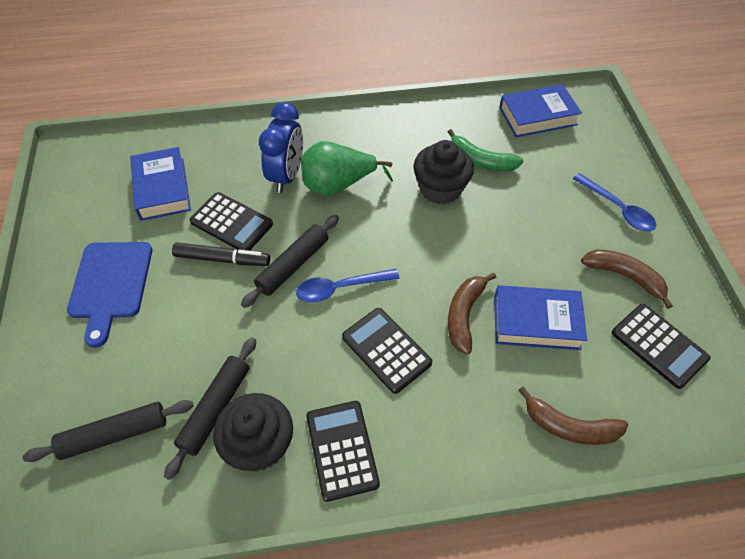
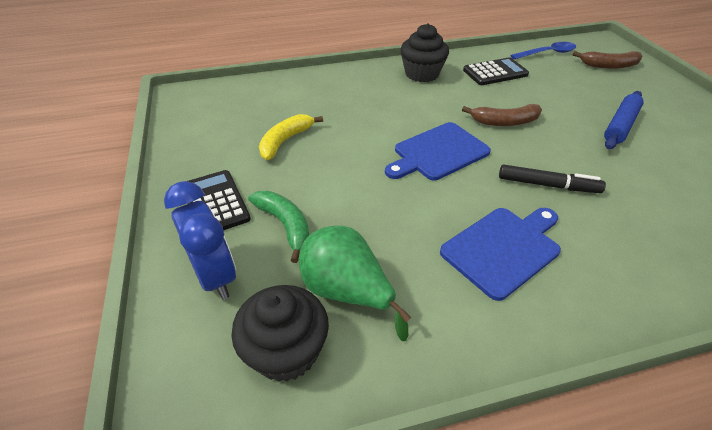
black calculator: 4 -> 2
black rolling pin: 3 -> 0
blue book: 3 -> 0
blue cutting board: 1 -> 2
blue rolling pin: 0 -> 1
blue spoon: 2 -> 1
brown banana: 3 -> 2
yellow banana: 0 -> 1

